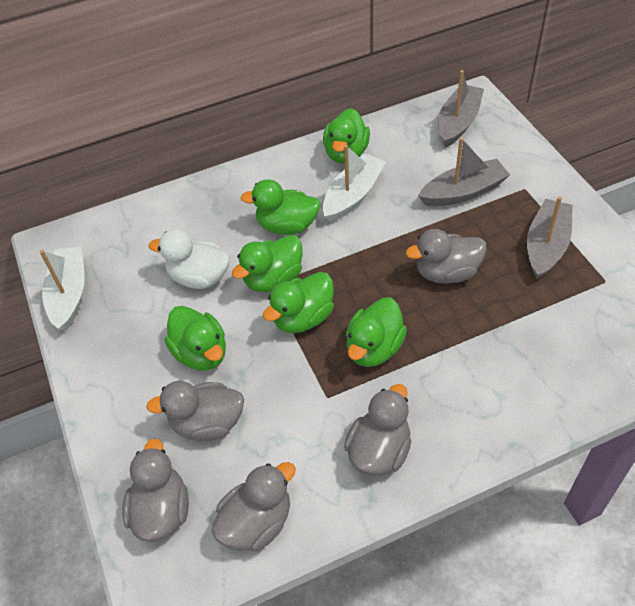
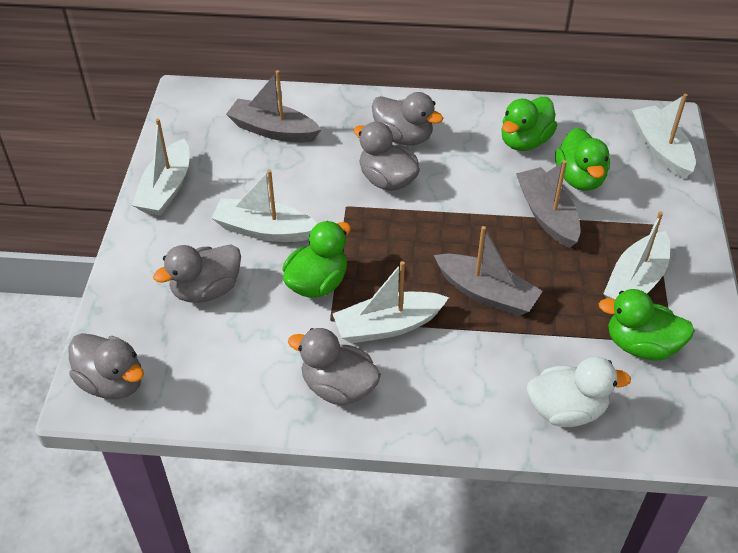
green duck: 6 -> 4
white boat: 2 -> 5

